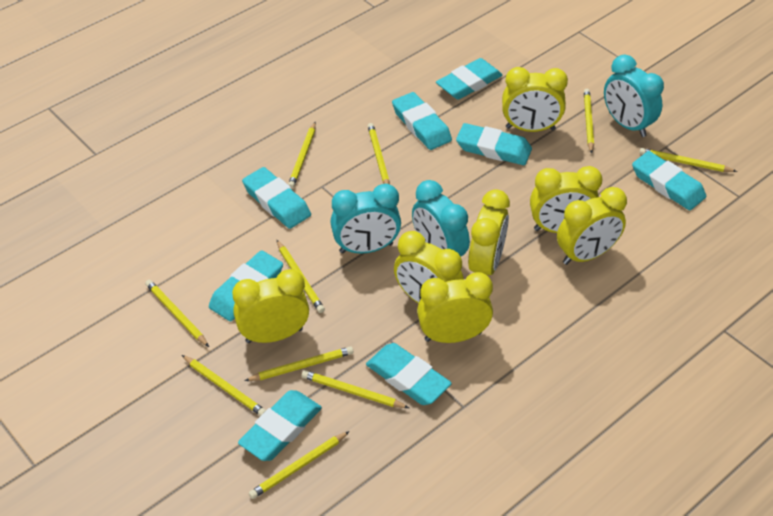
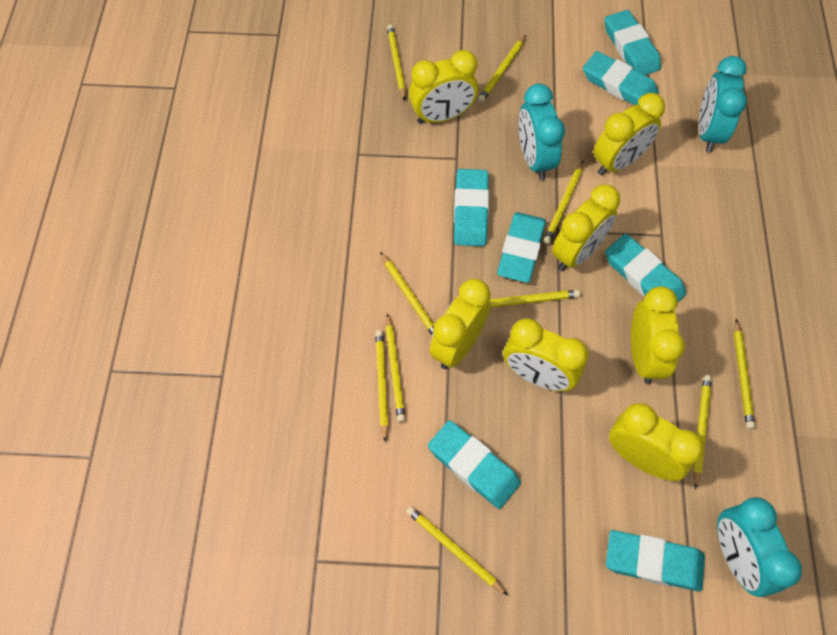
turquoise eraser: 8 -> 7

